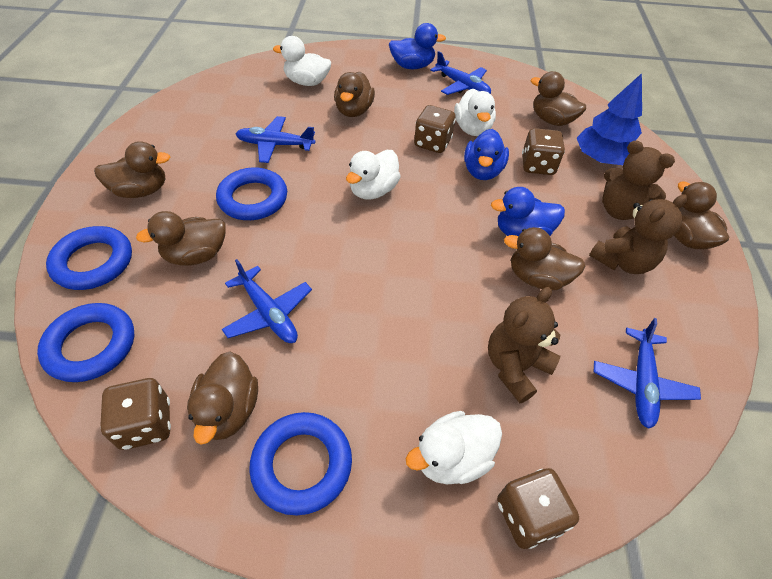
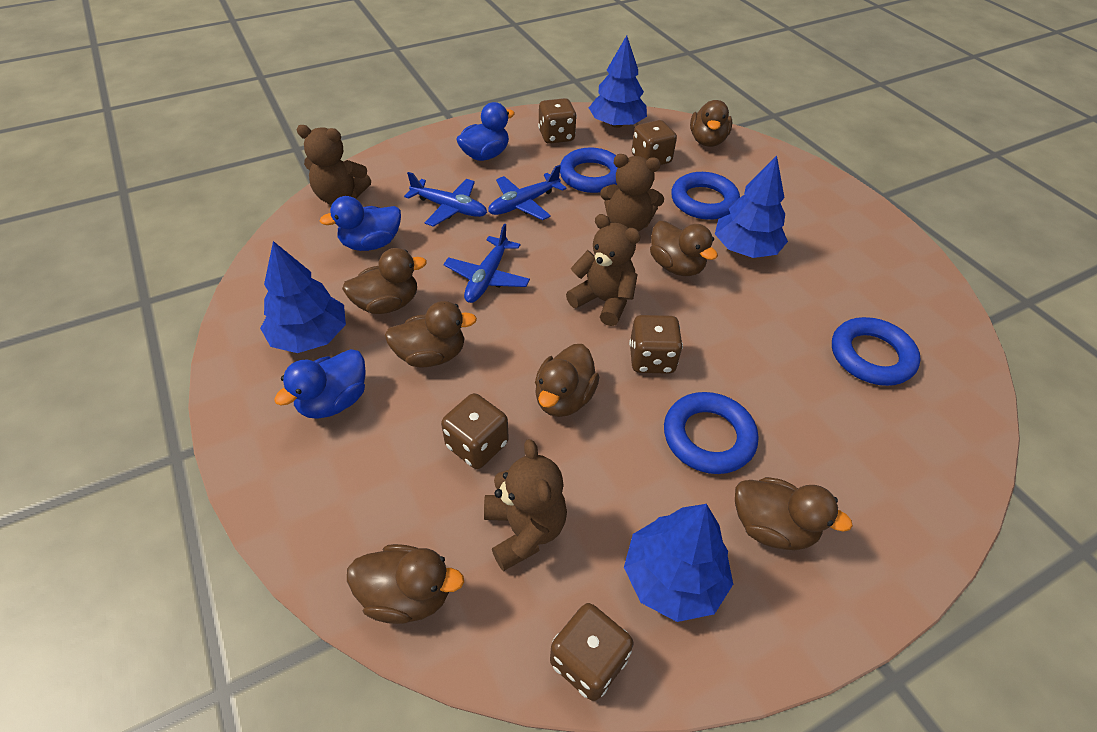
blue plane: 4 -> 3
blue tree: 1 -> 4
brown dice: 4 -> 5
brown teddy bear: 3 -> 4
white duck: 4 -> 0

